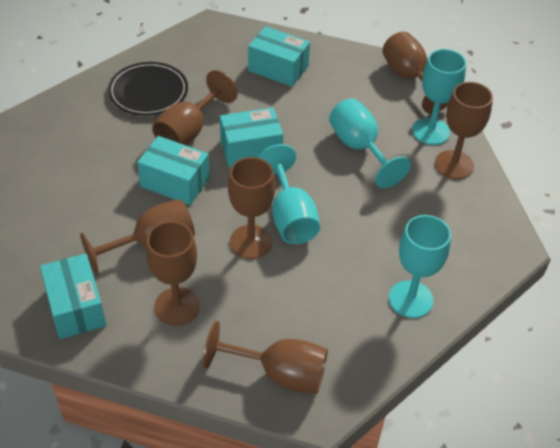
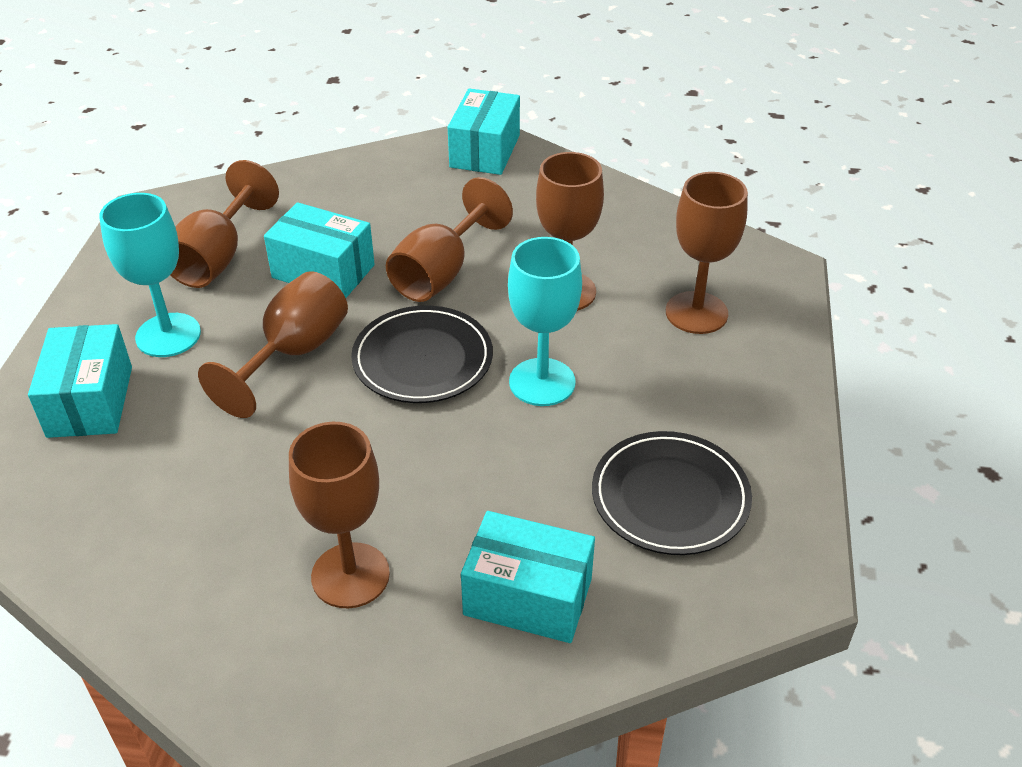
black plate: 1 -> 2
brown goblet: 7 -> 6
turquoise goblet: 4 -> 2

